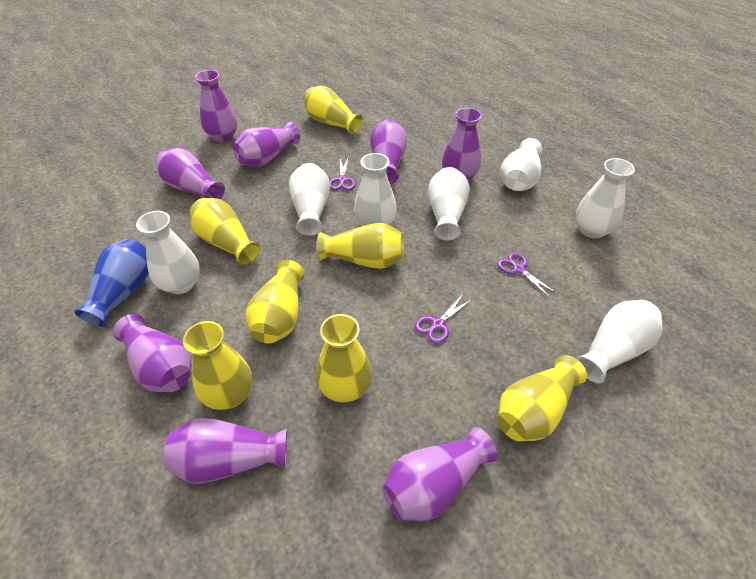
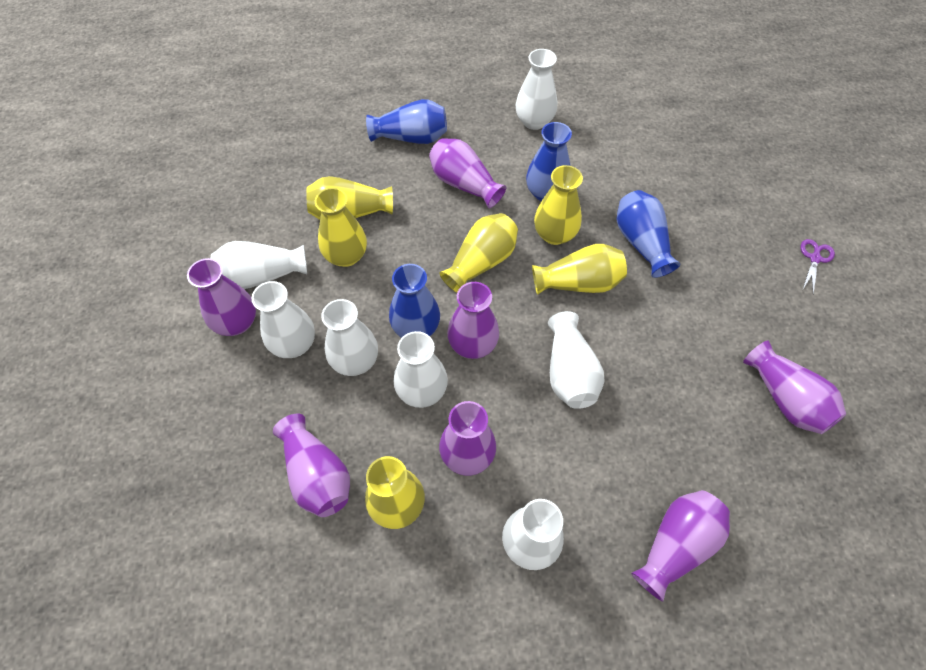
blue vase: 1 -> 4
purple scissors: 3 -> 1
purple vase: 8 -> 7
yellow vase: 7 -> 6

